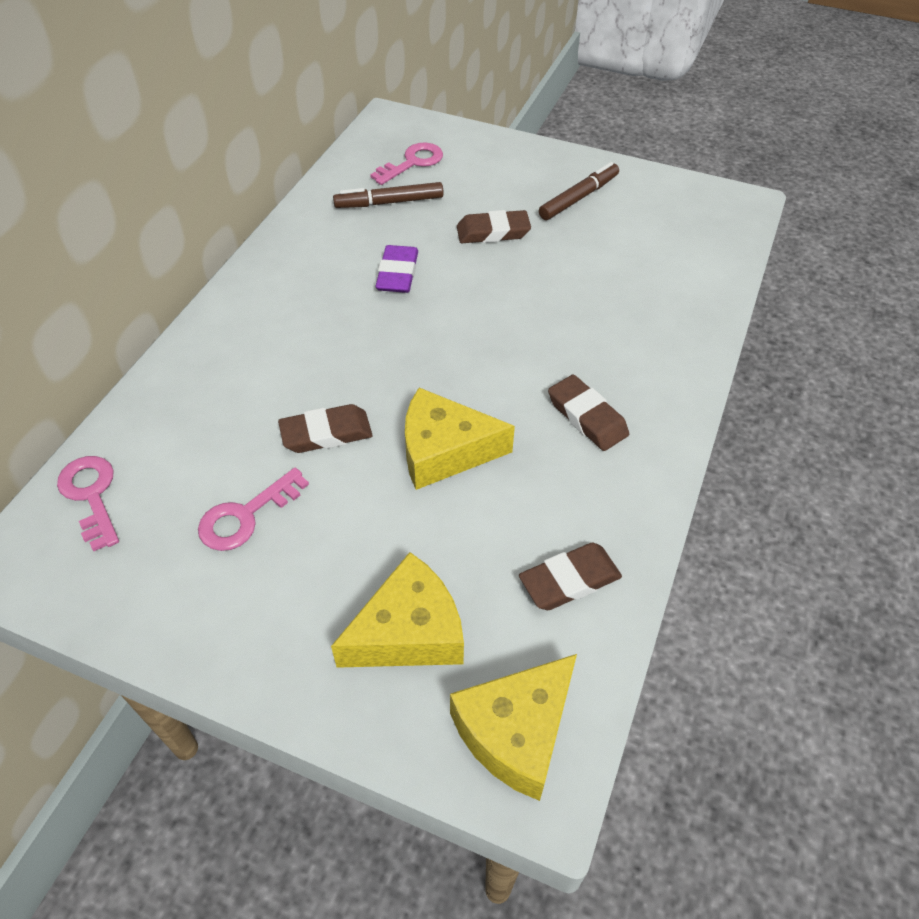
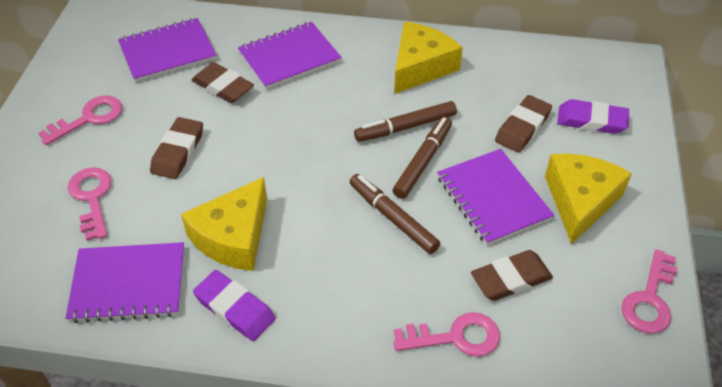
brown marker: 2 -> 3
pink key: 3 -> 4
purple eraser: 1 -> 2
purple notebook: 0 -> 4

